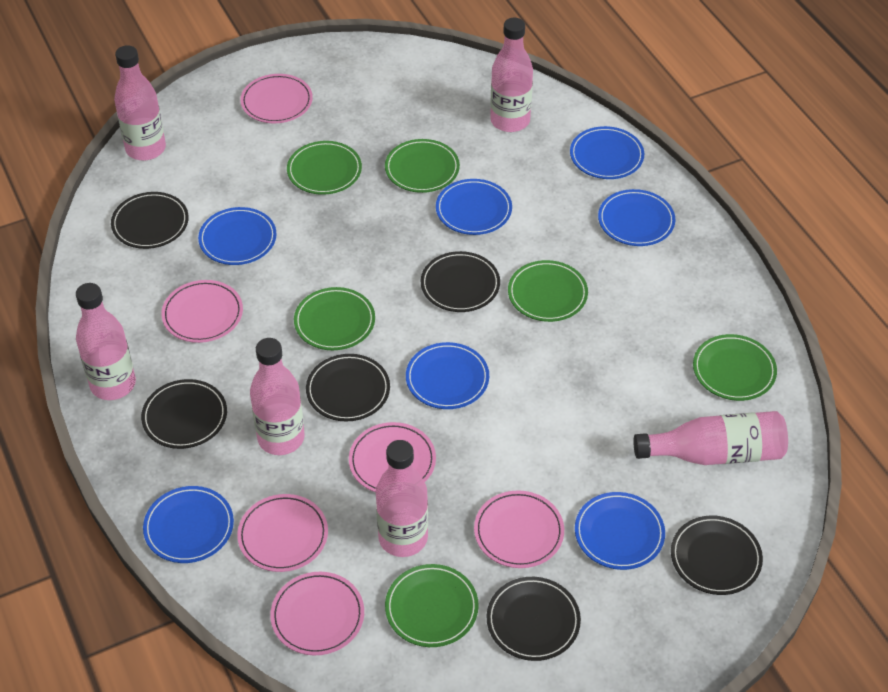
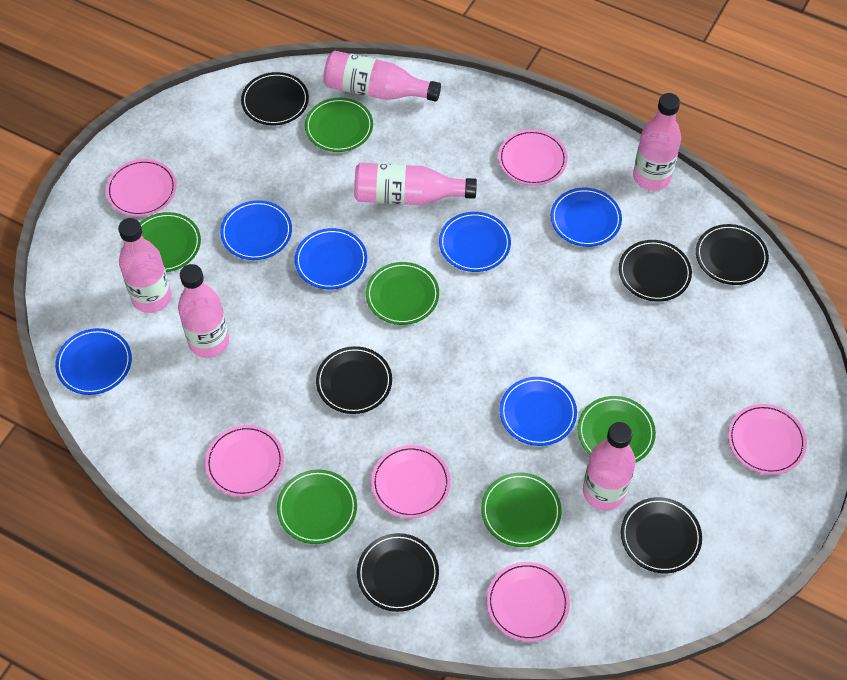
blue plate: 7 -> 6

